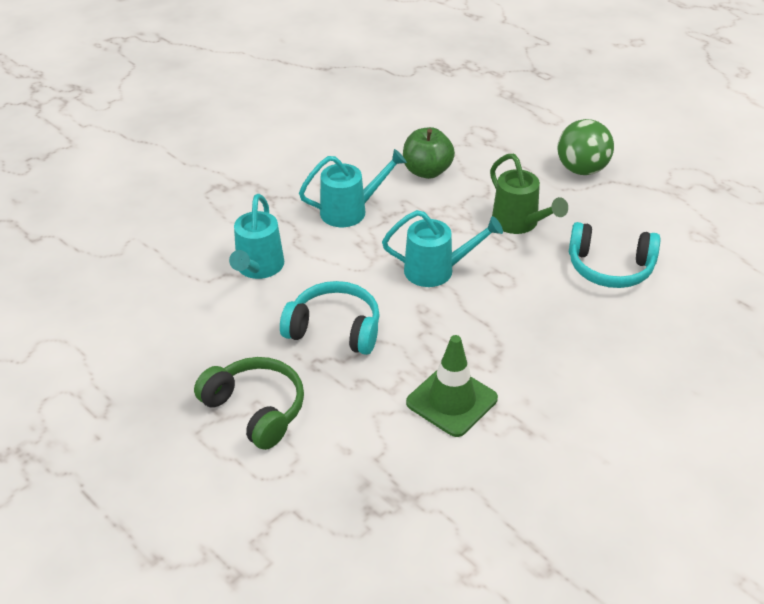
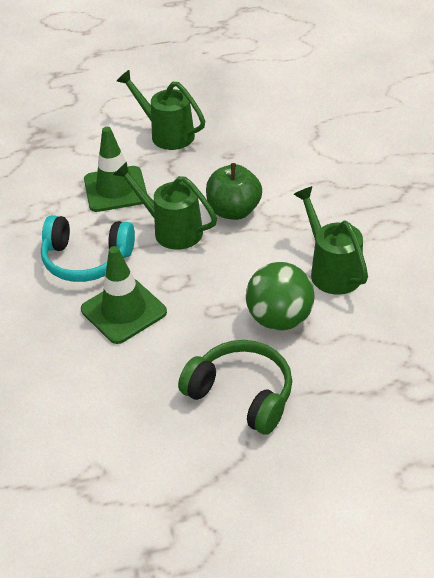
green traffic cone: 1 -> 2
green watering can: 1 -> 3
turquoise headphones: 2 -> 1
turquoise watering can: 3 -> 0

